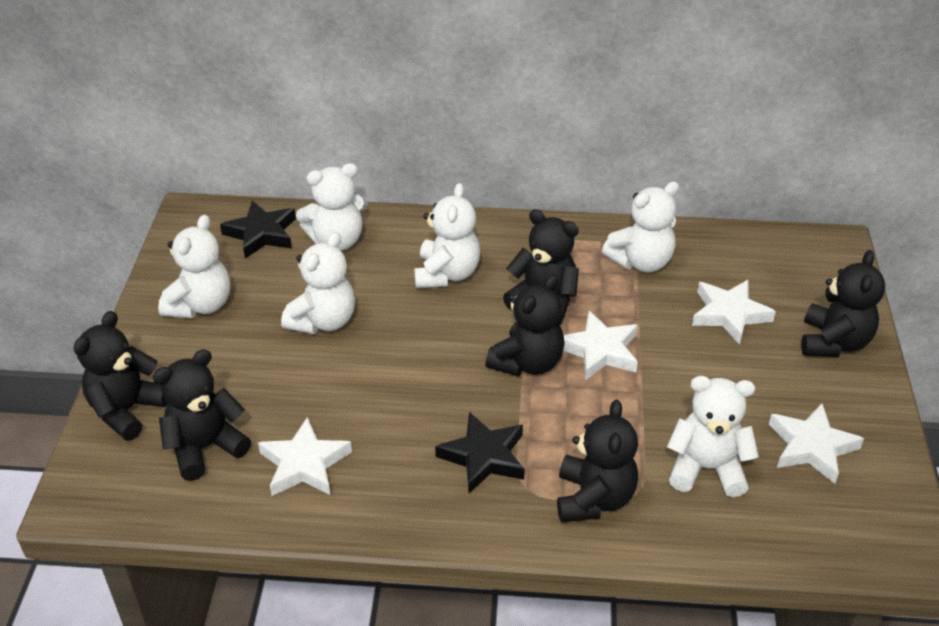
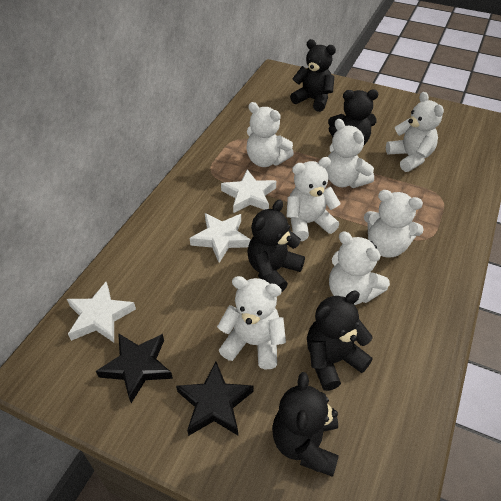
black teddy bear: 6 -> 5
white star: 4 -> 3
white teddy bear: 6 -> 7

